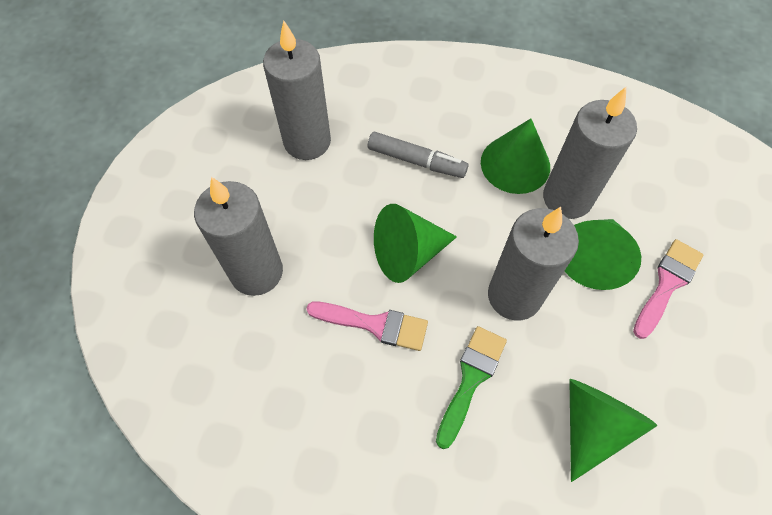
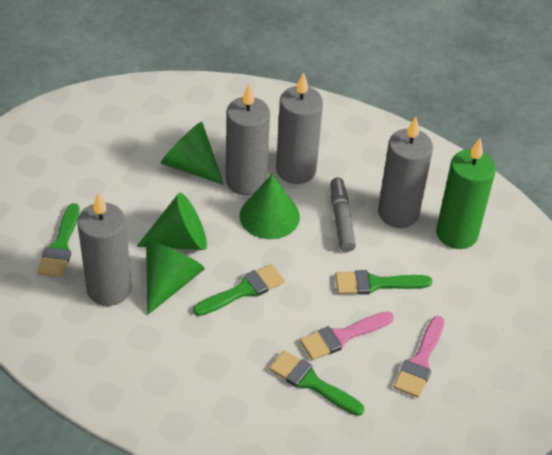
green brush: 1 -> 4
green candle: 0 -> 1

